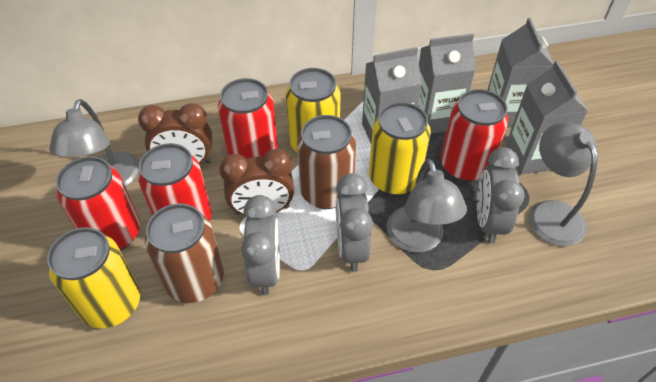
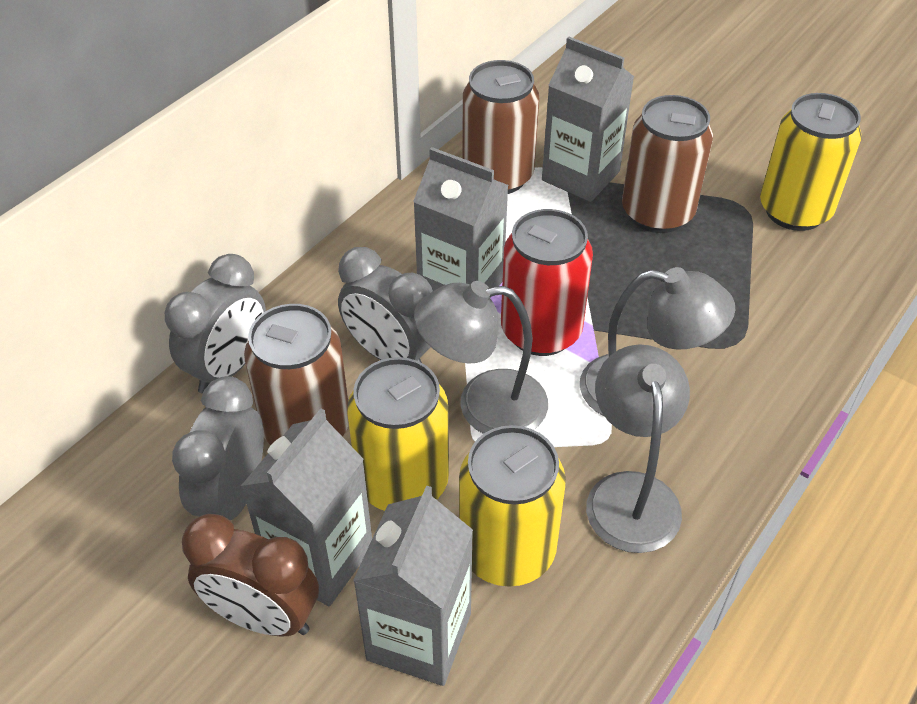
brown can: 2 -> 3
brown clock: 2 -> 1
red can: 4 -> 1

